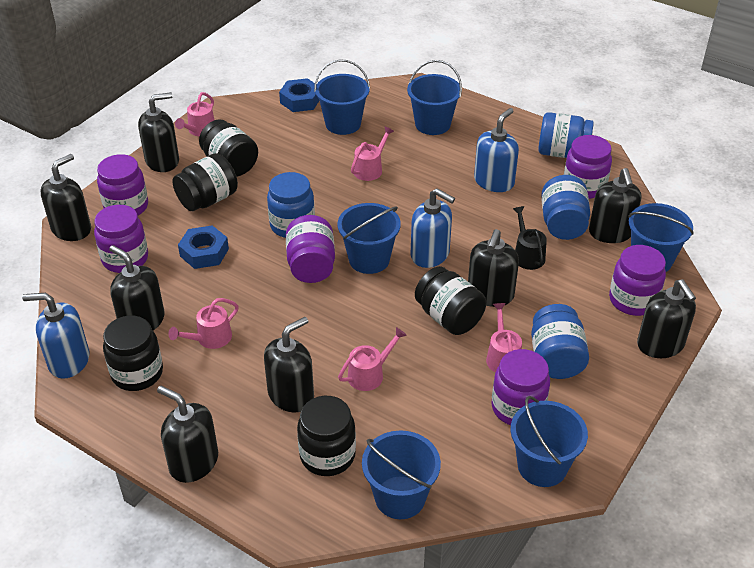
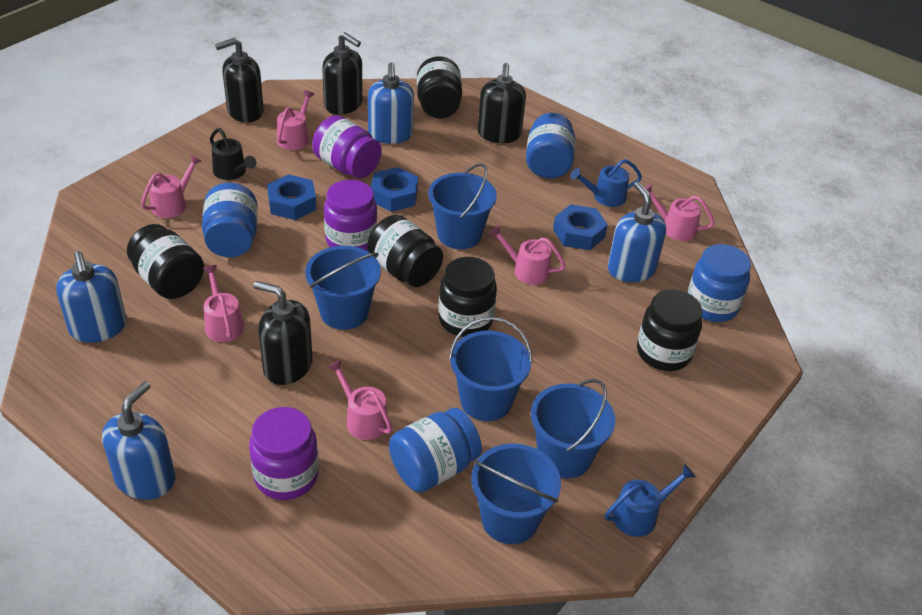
black soap dispenser: 8 -> 4
blue bucket: 6 -> 5
blue nut: 2 -> 3
blue soap dispenser: 3 -> 4
blue watering can: 0 -> 2
pink watering can: 5 -> 6
purple jar: 6 -> 3

